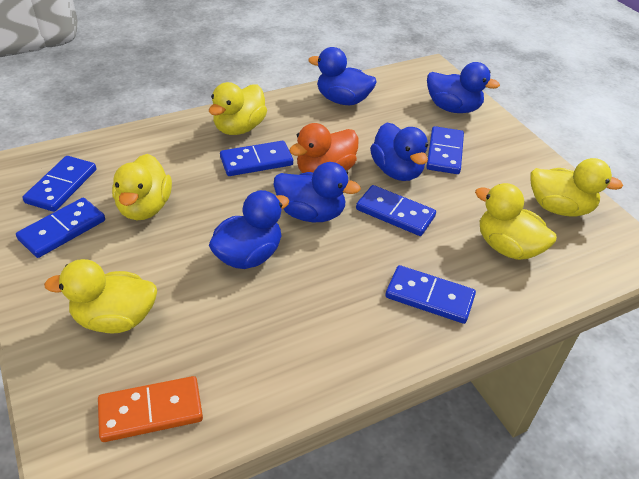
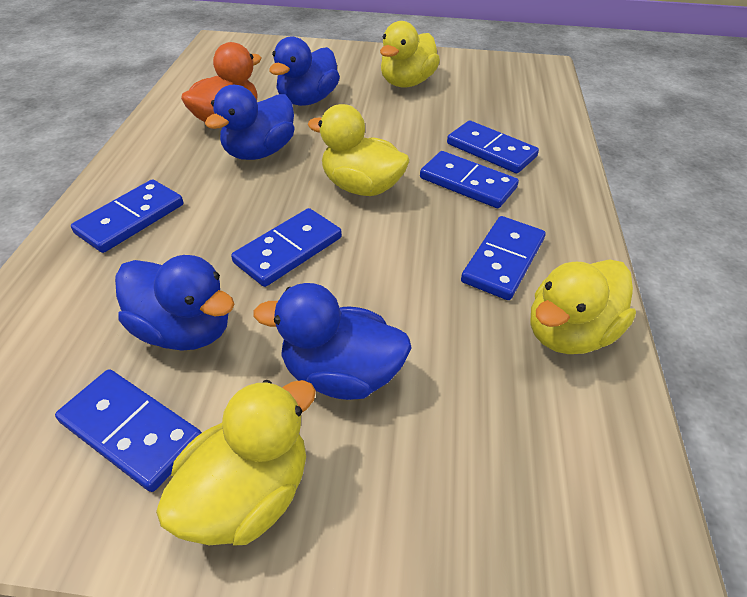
blue duck: 5 -> 4
orange domino: 1 -> 0
yellow duck: 5 -> 4

